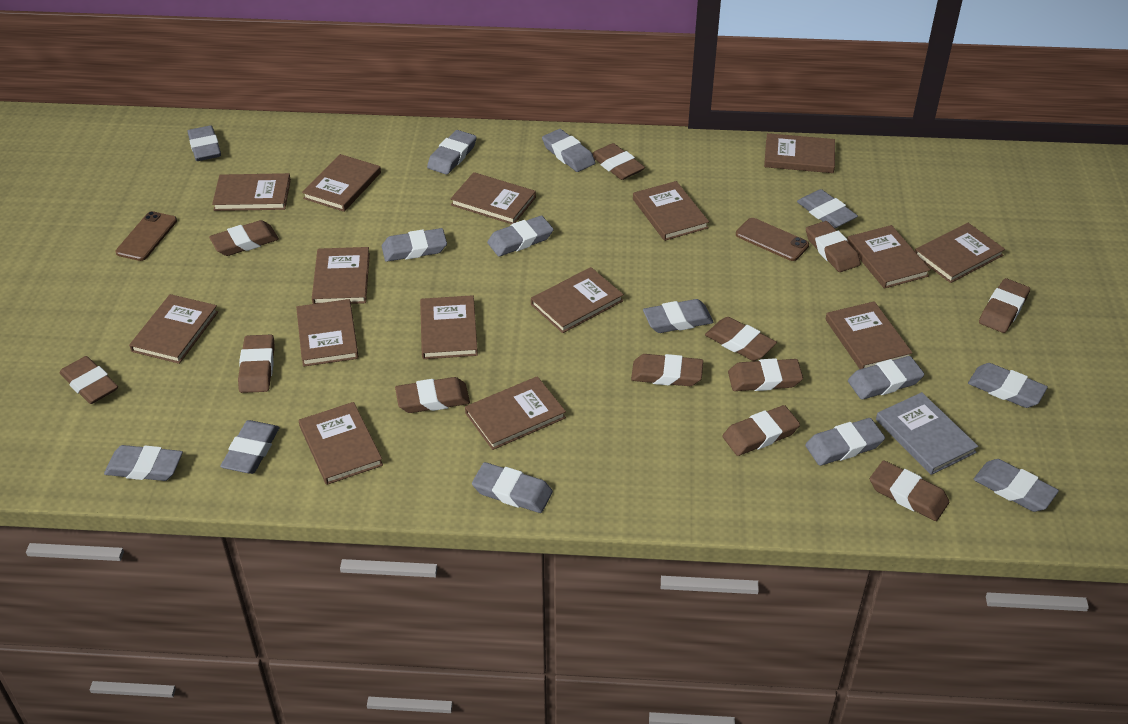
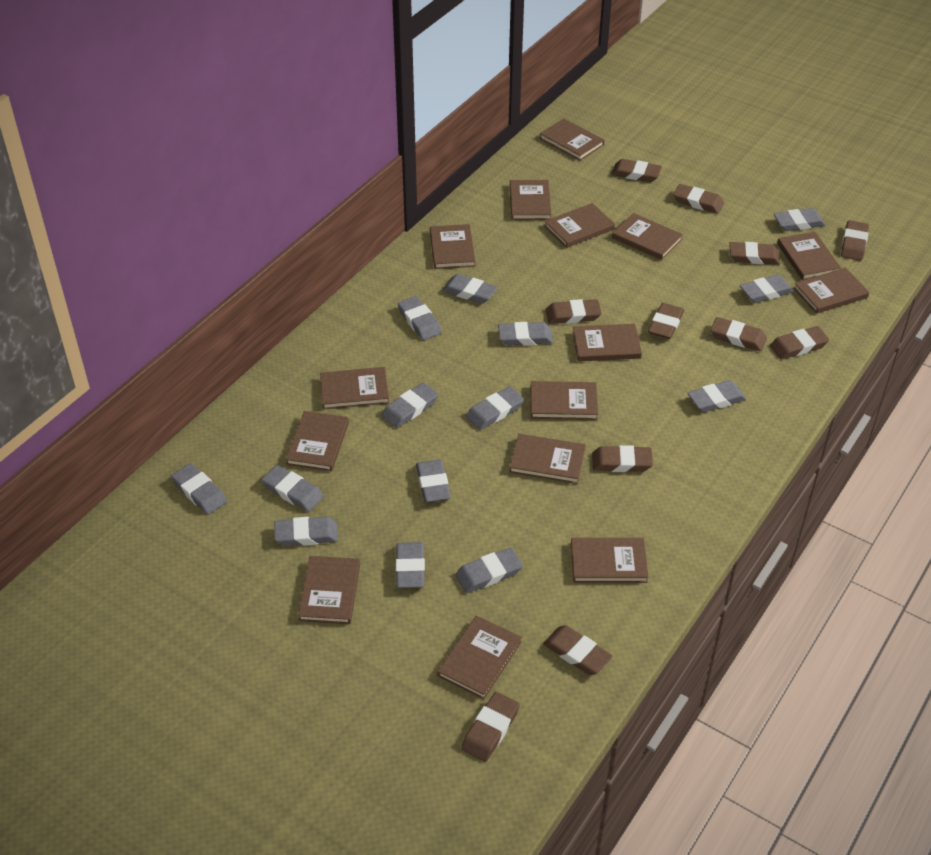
brown eraser: 12 -> 11
brown phone: 2 -> 0
grey book: 1 -> 0

